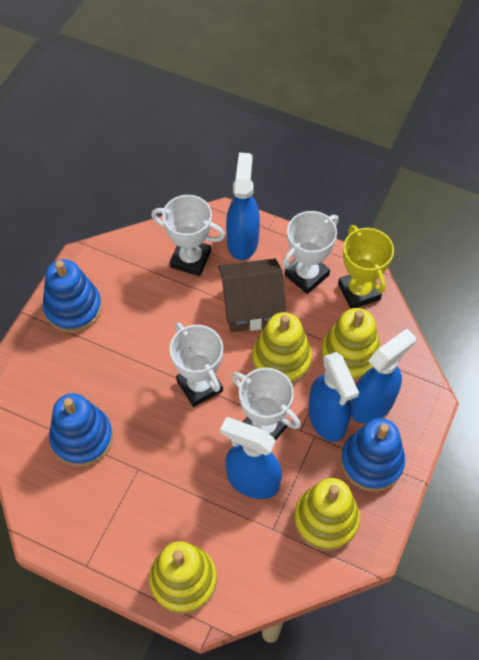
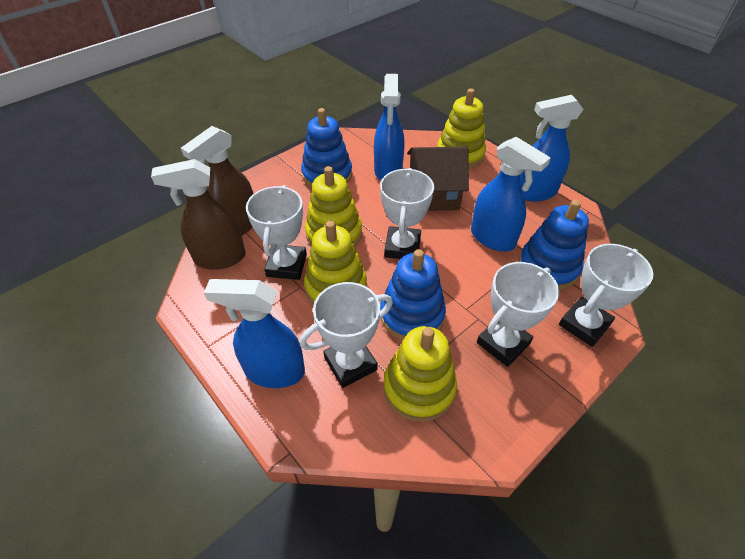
brown spray bottle: 0 -> 2
white trophy: 4 -> 5
yellow trophy: 1 -> 0

